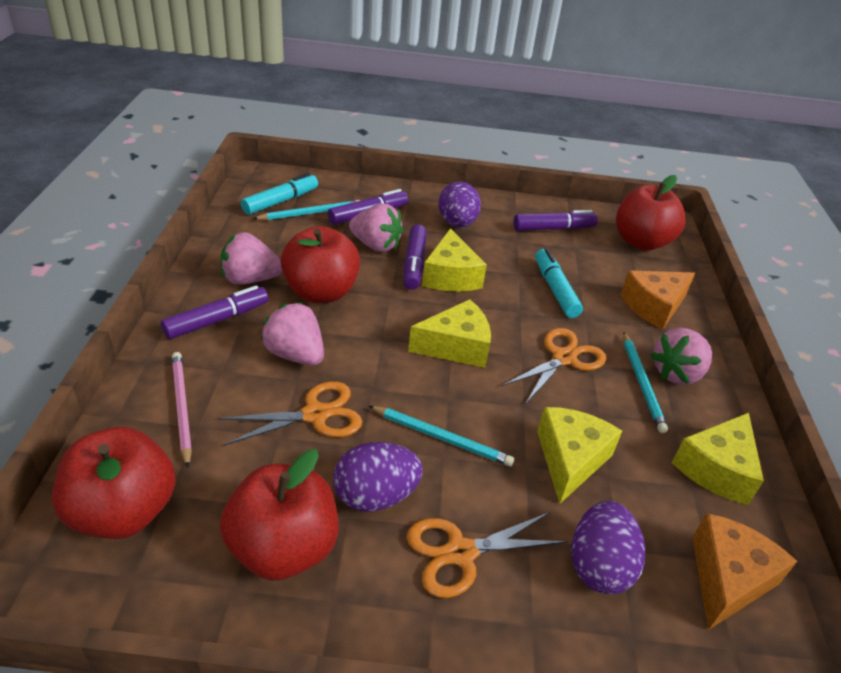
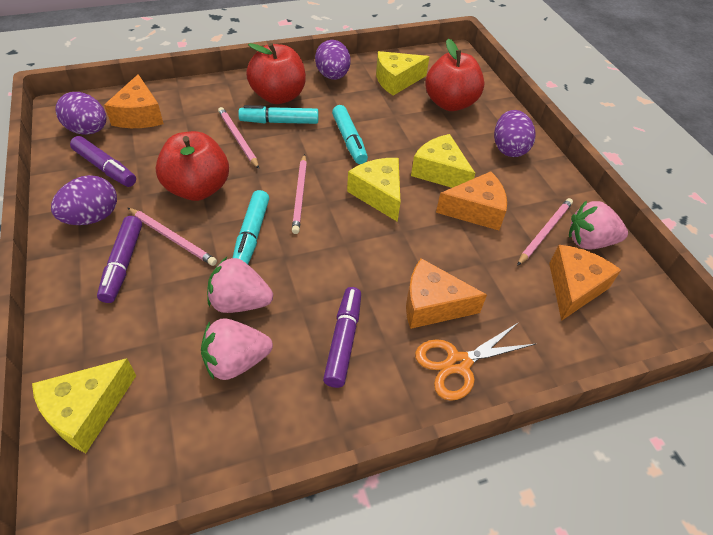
orange cheese: 2 -> 4
orange scissors: 3 -> 1
pink pencil: 1 -> 4
pink strawberry: 4 -> 3
purple egg: 3 -> 4
purple marker: 4 -> 3
red apple: 4 -> 3
turquoise marker: 2 -> 3
turquoise pencil: 3 -> 0

